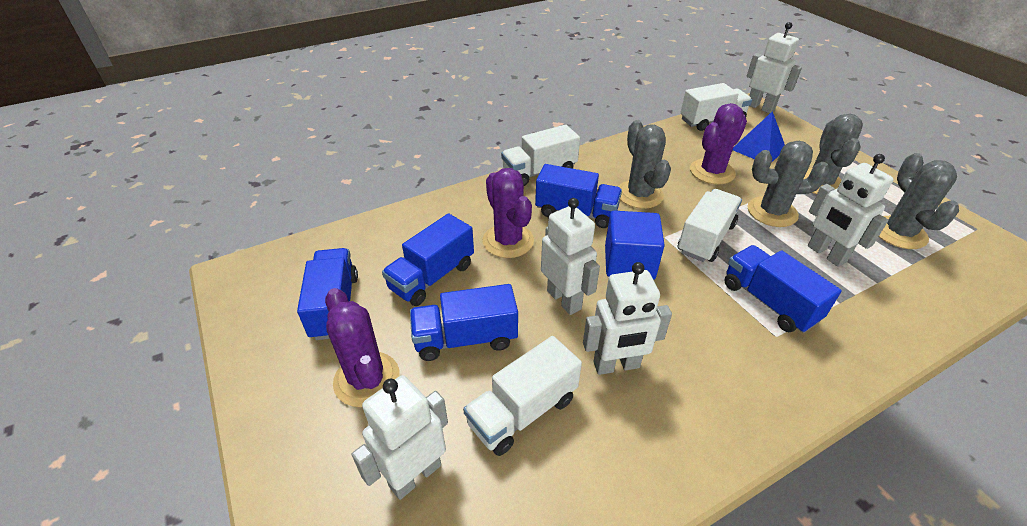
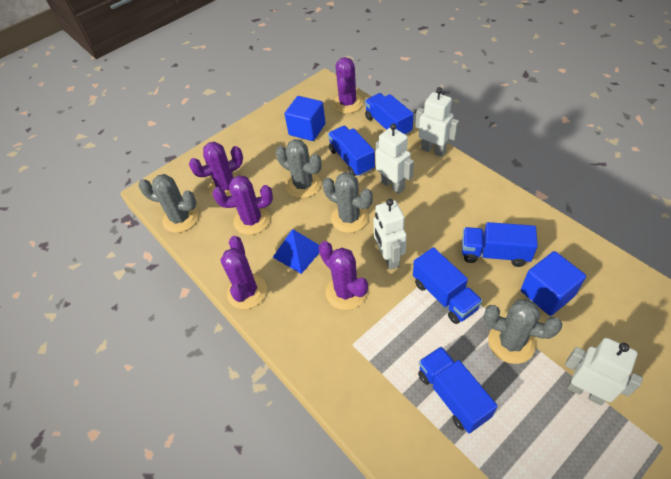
blue cube: 1 -> 2
purple cactus: 3 -> 5
white robot: 5 -> 4
white truck: 4 -> 0

